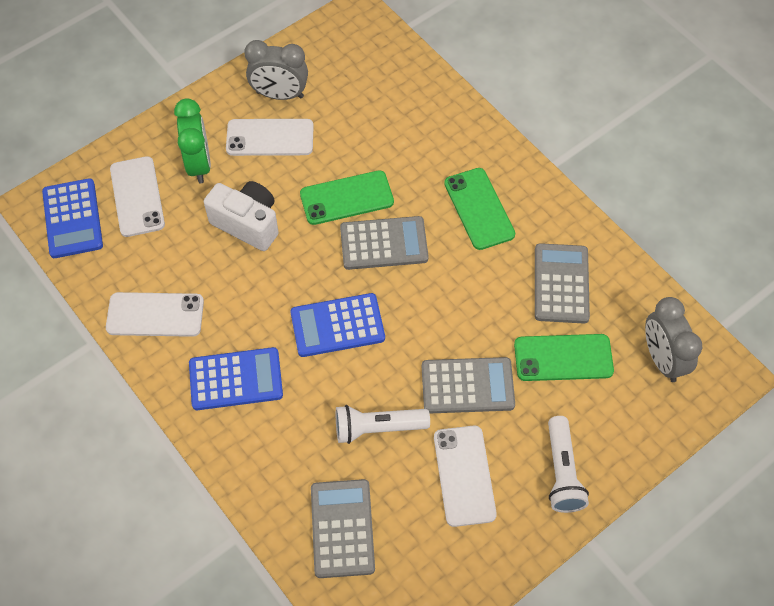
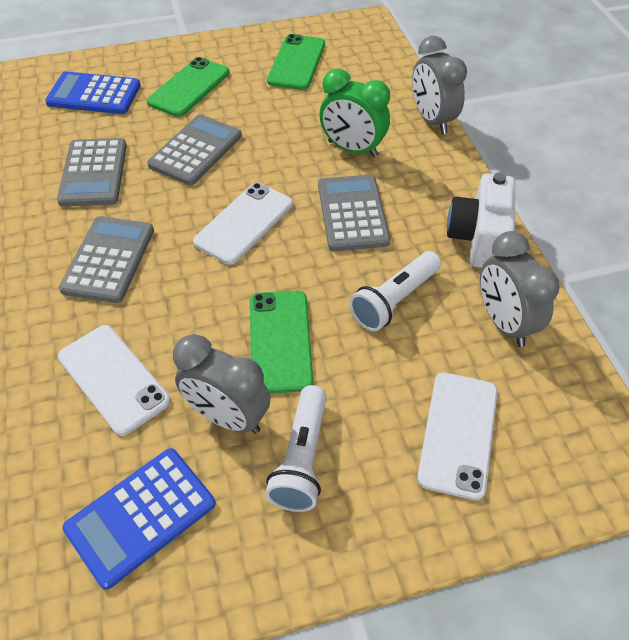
blue calculator: 3 -> 2
grey clock: 2 -> 3
white phone: 4 -> 3

